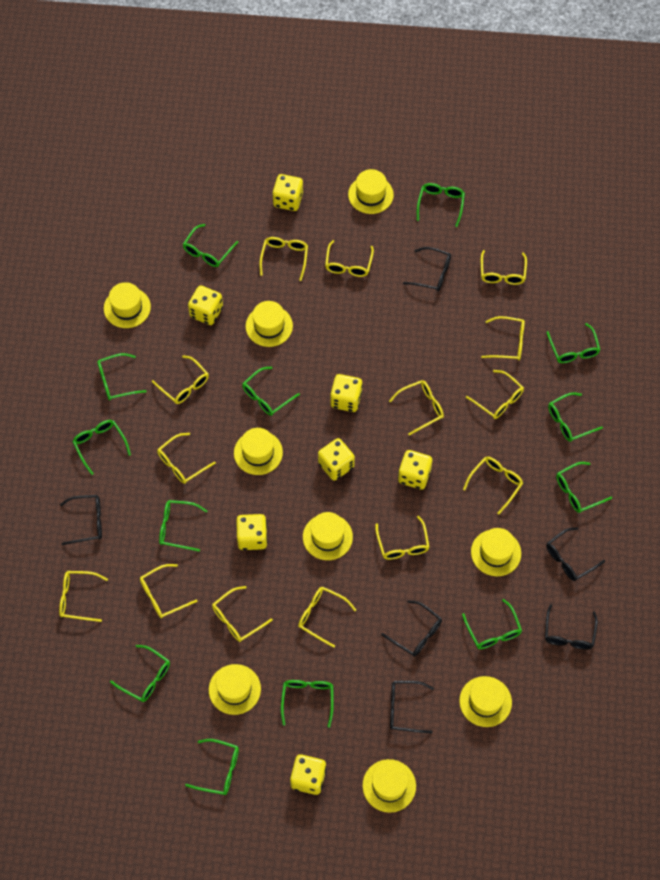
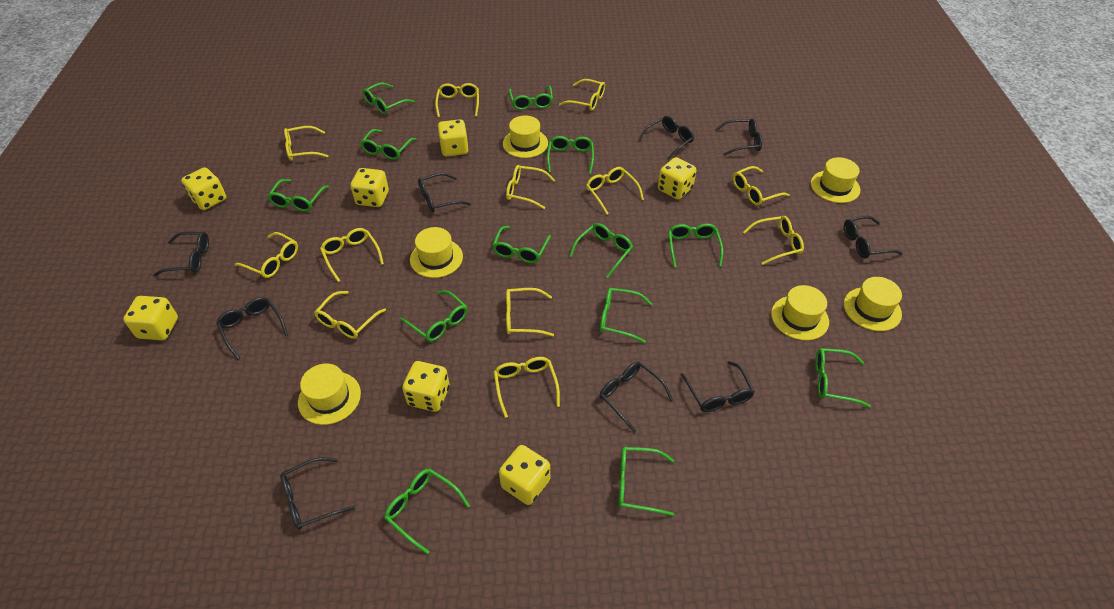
black glasses: 6 -> 9
yellow glasses: 14 -> 12
yellow hat: 9 -> 6

